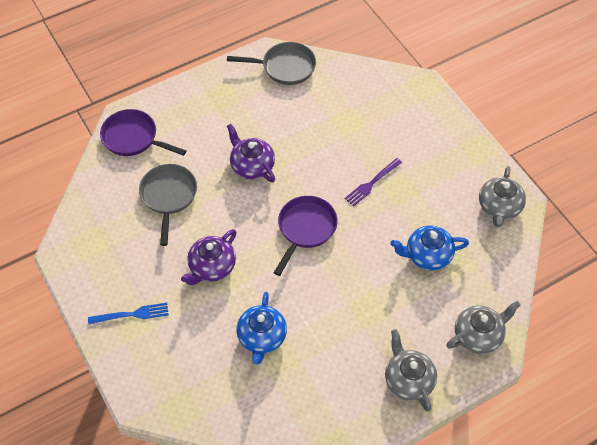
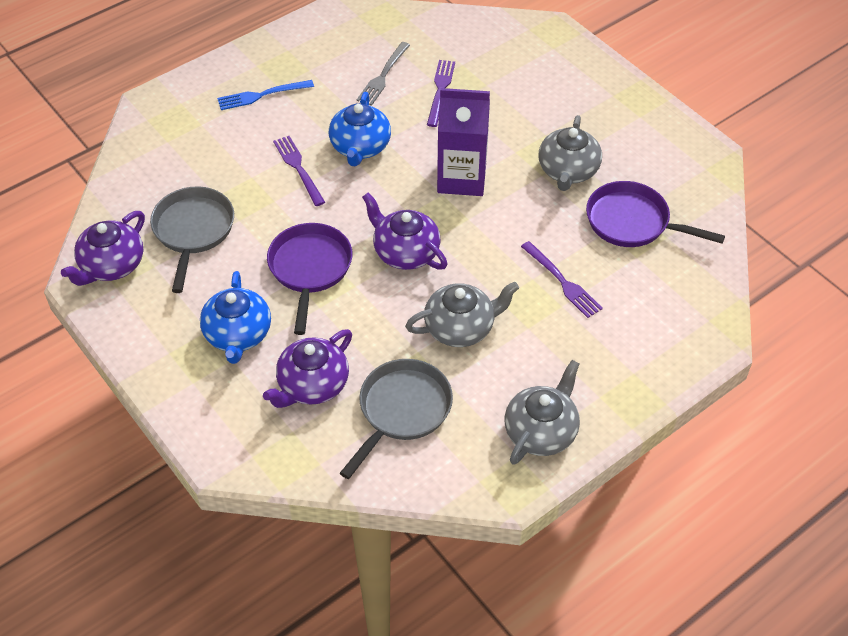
grey fork: 0 -> 1
purple carton: 0 -> 1
purple fork: 1 -> 3
purple teapot: 2 -> 3

